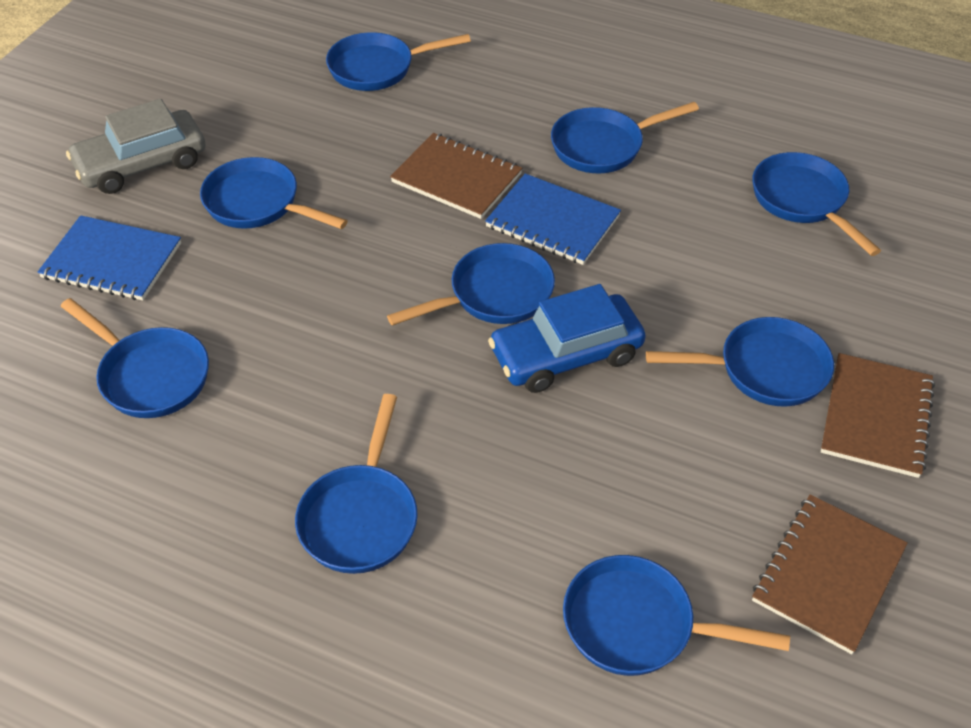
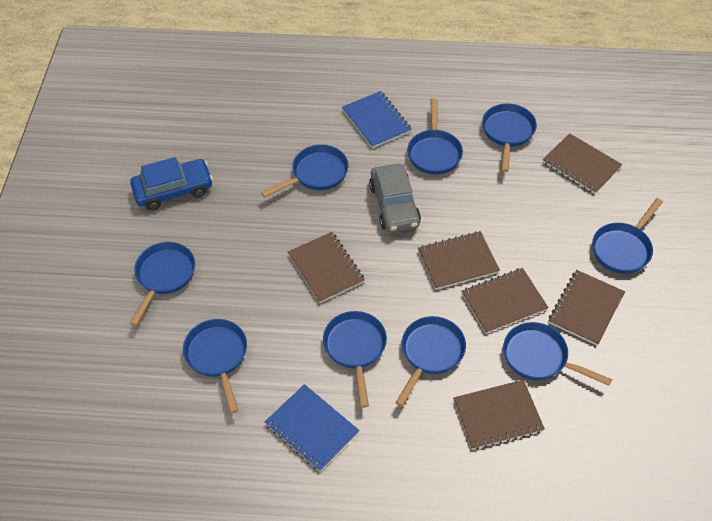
brown notebook: 3 -> 6

